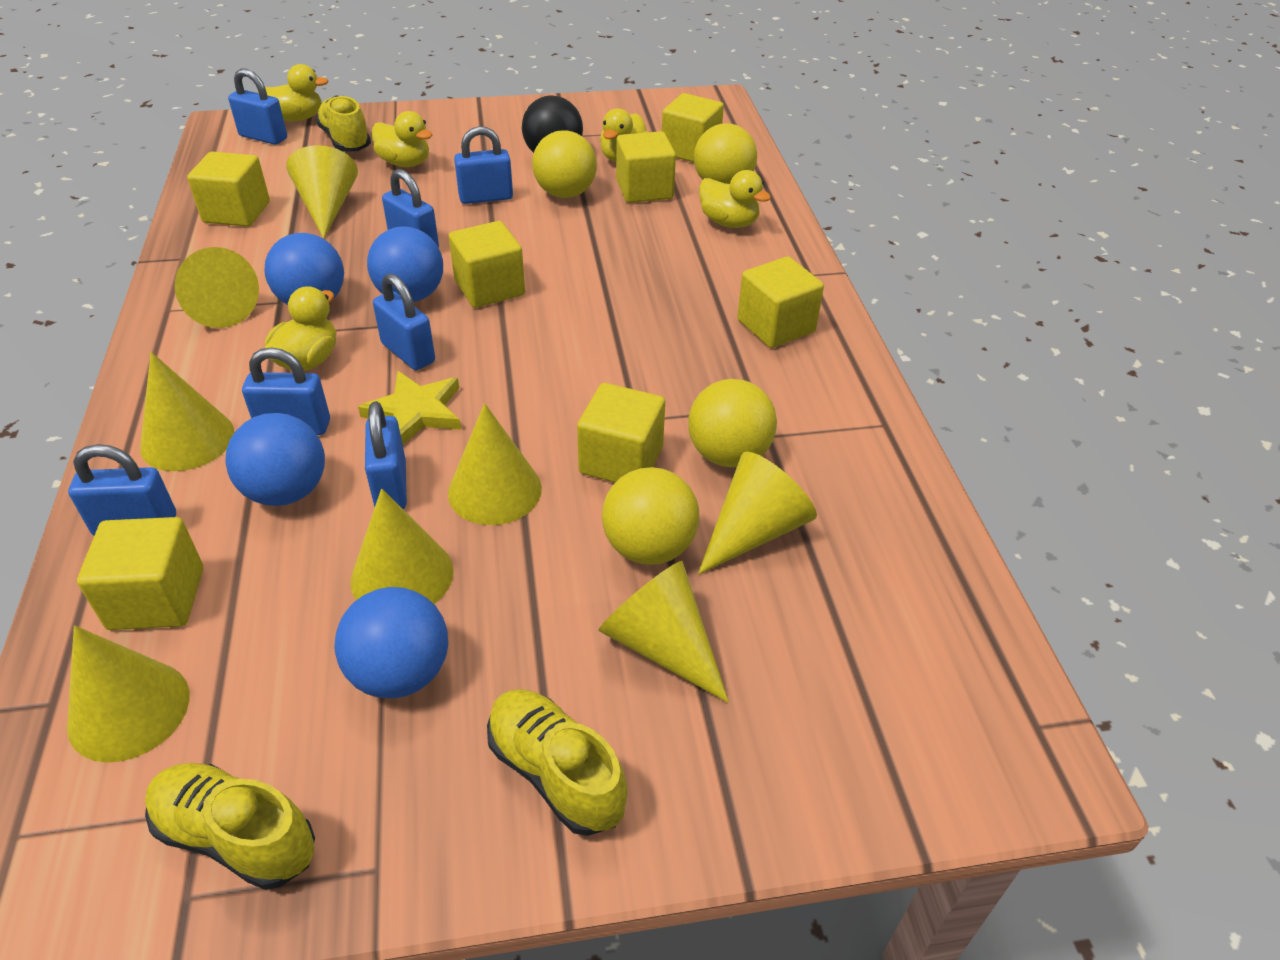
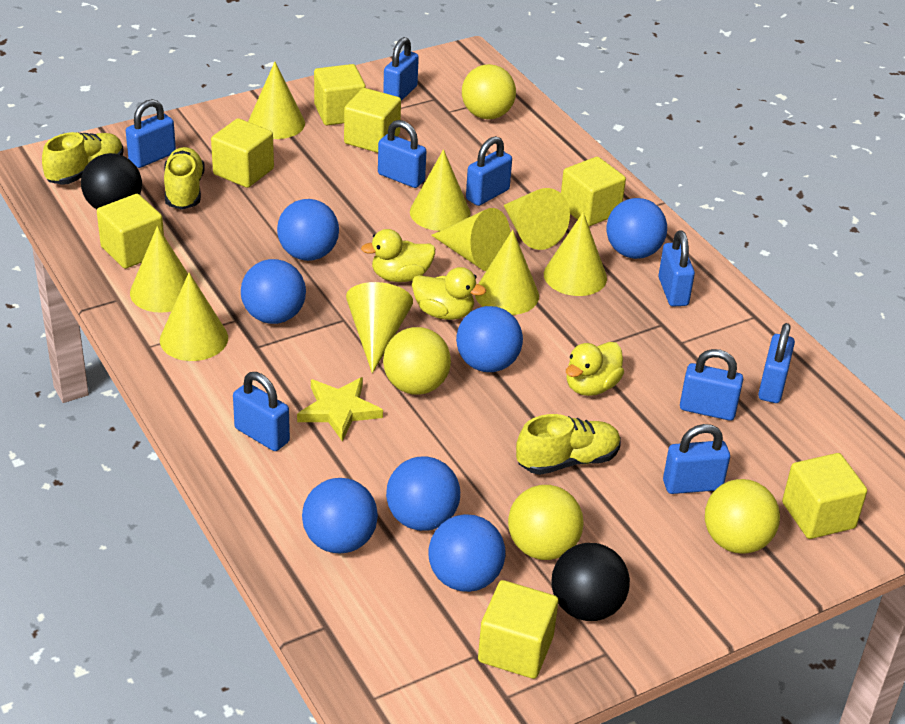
black ball: 1 -> 2
blue ball: 4 -> 7
blue padlock: 7 -> 9
yellow cone: 8 -> 9
yellow duck: 5 -> 3

